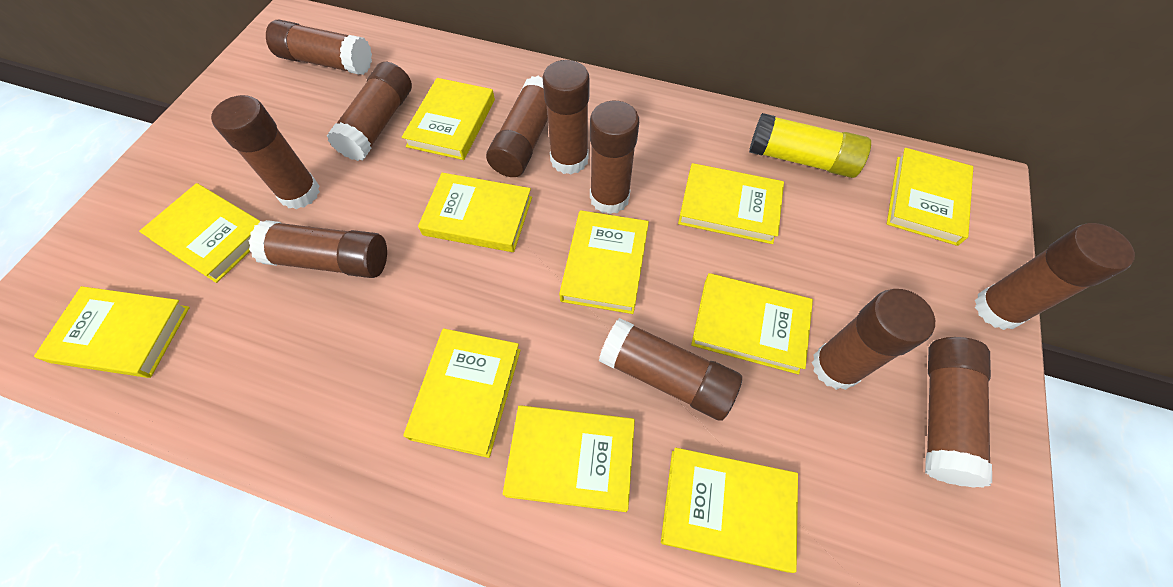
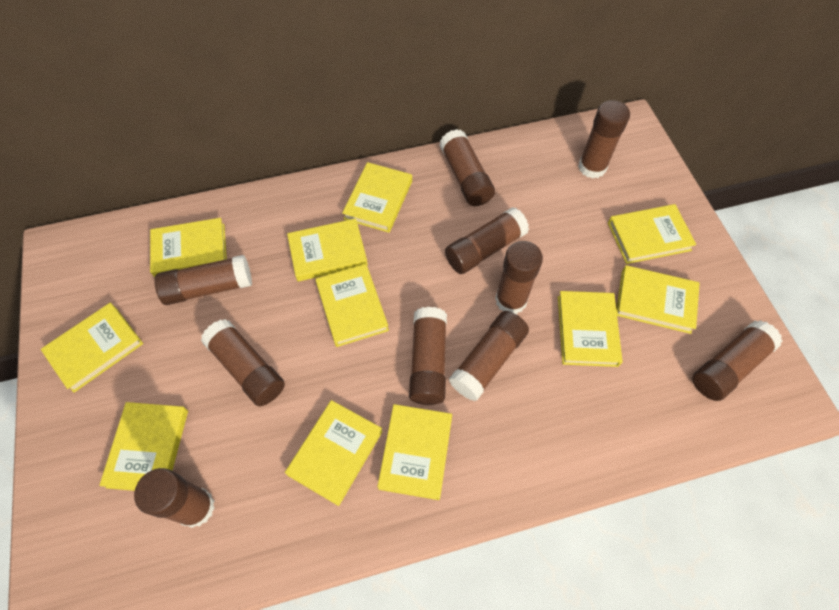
brown glue stick: 11 -> 10
yellow glue stick: 1 -> 0

